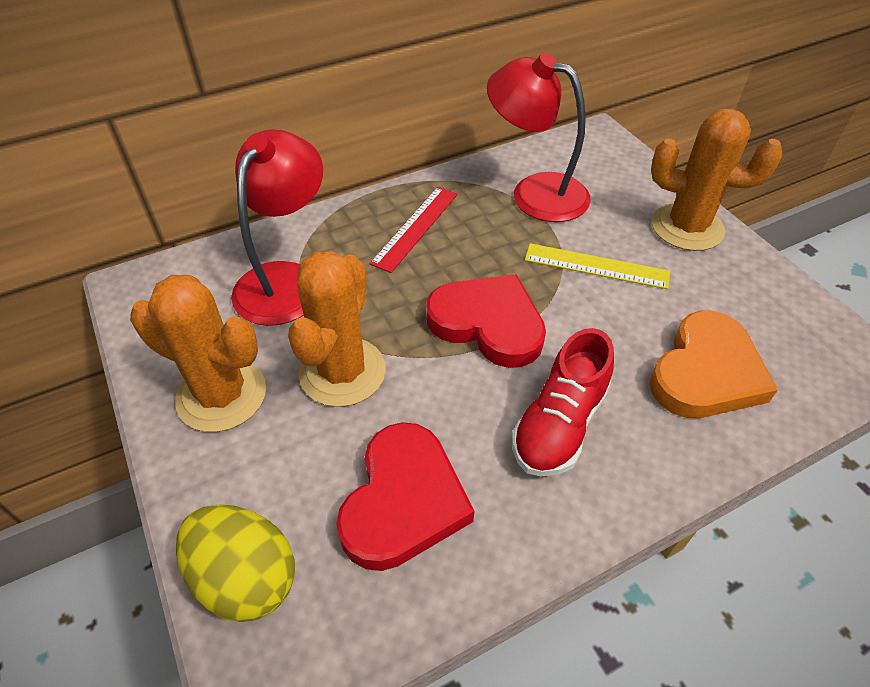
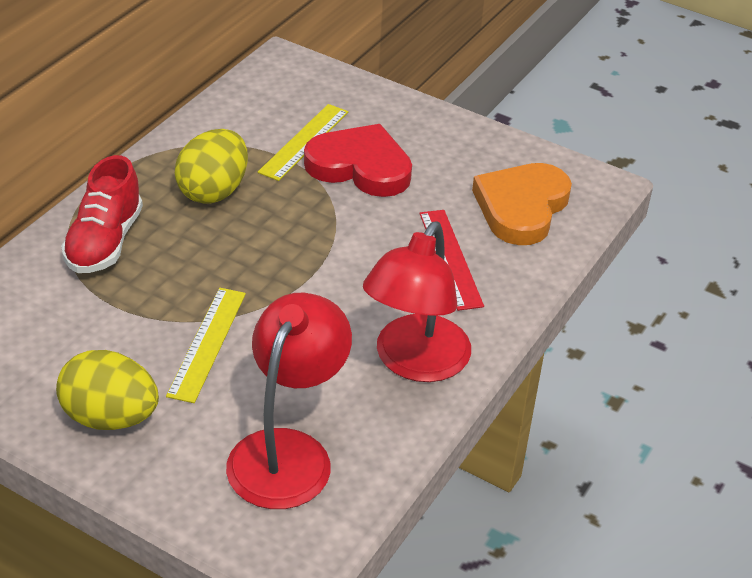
orange cactus: 3 -> 0
red heart: 2 -> 1
yellow egg: 1 -> 2
yellow ruler: 1 -> 2

